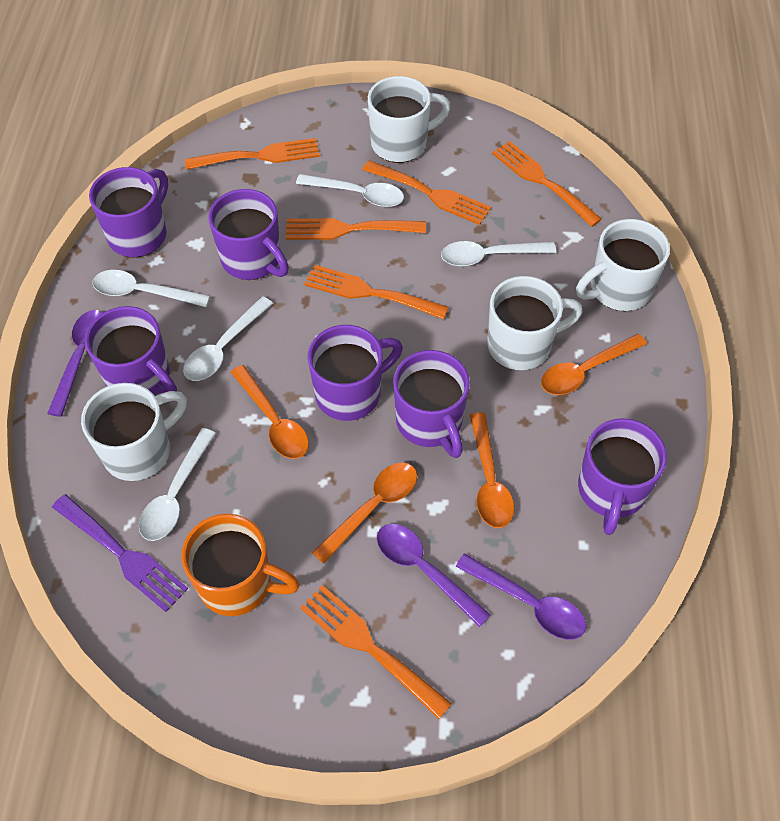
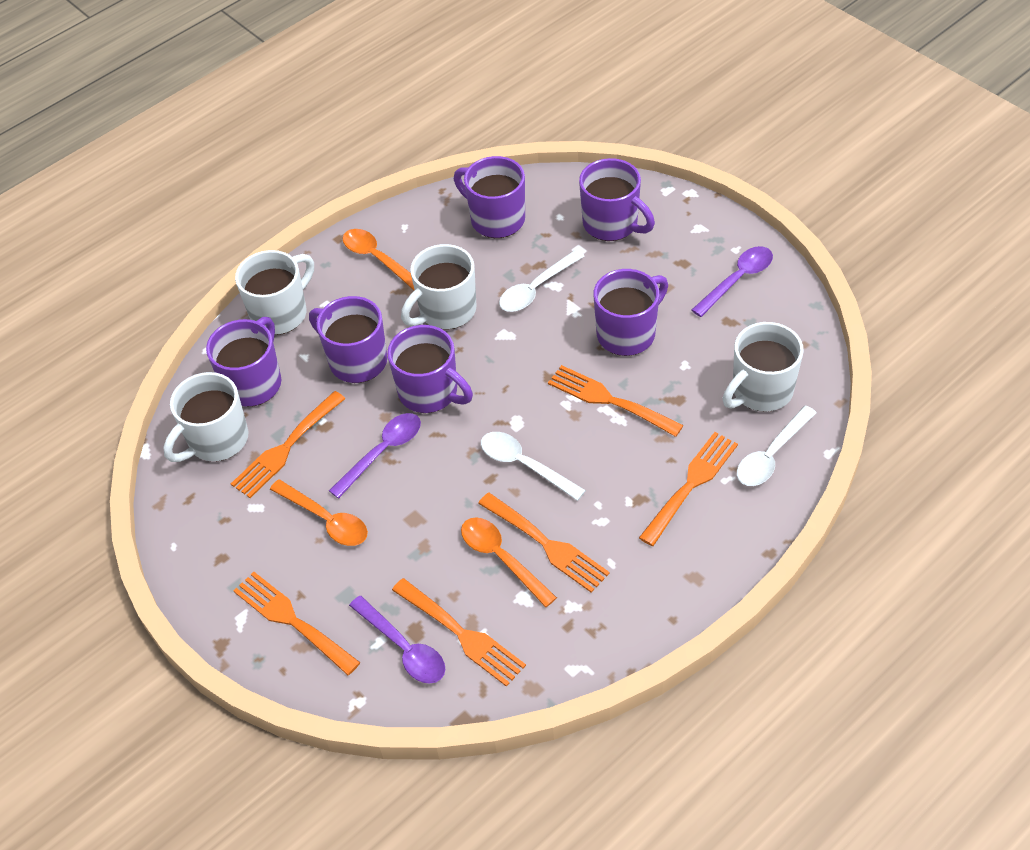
orange mug: 1 -> 0
orange spoon: 4 -> 3
purple fork: 1 -> 0
white spoon: 5 -> 3

